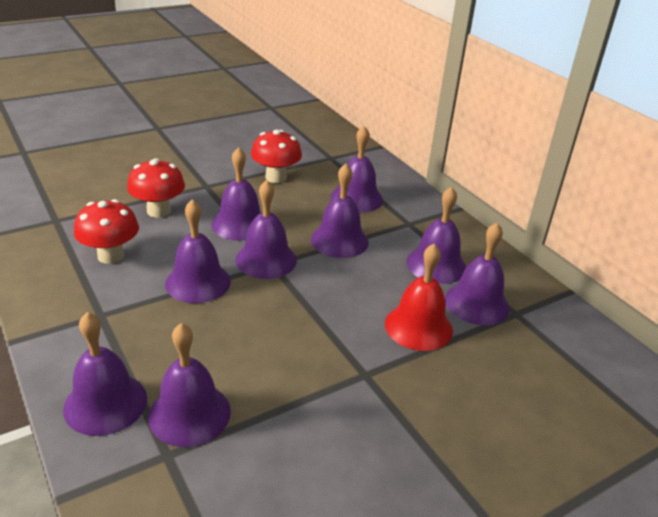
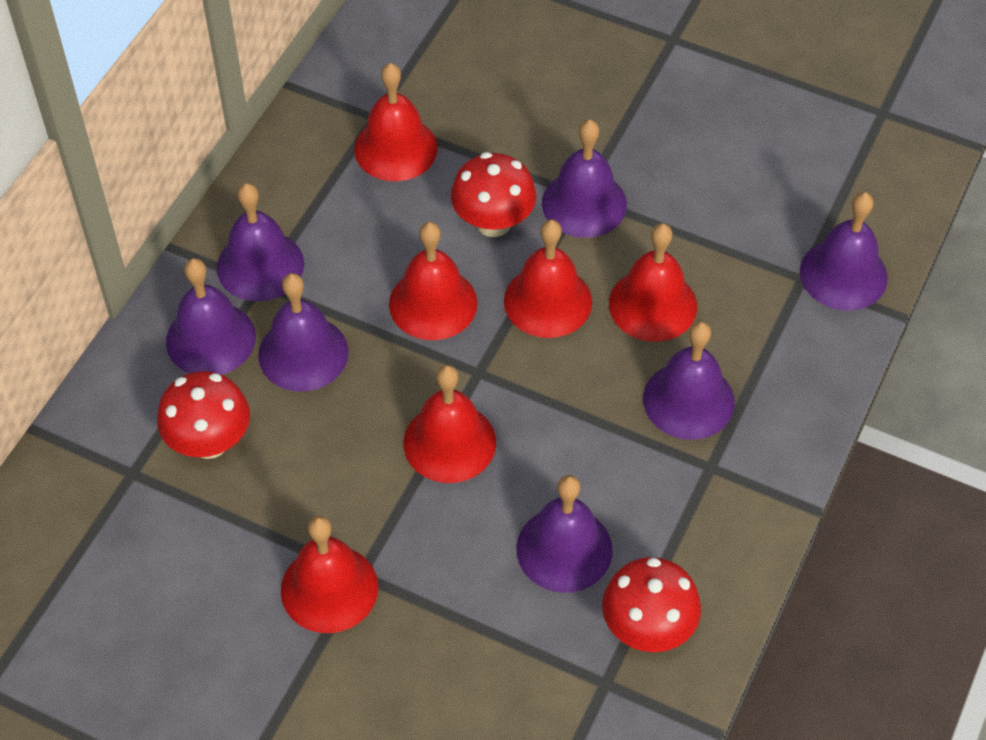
purple bell: 9 -> 7
red bell: 1 -> 6

